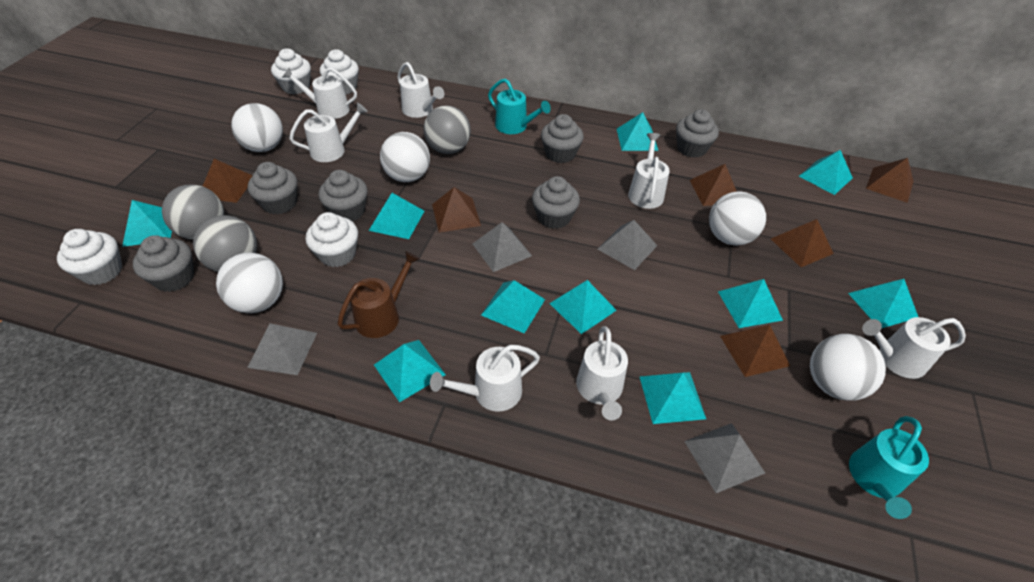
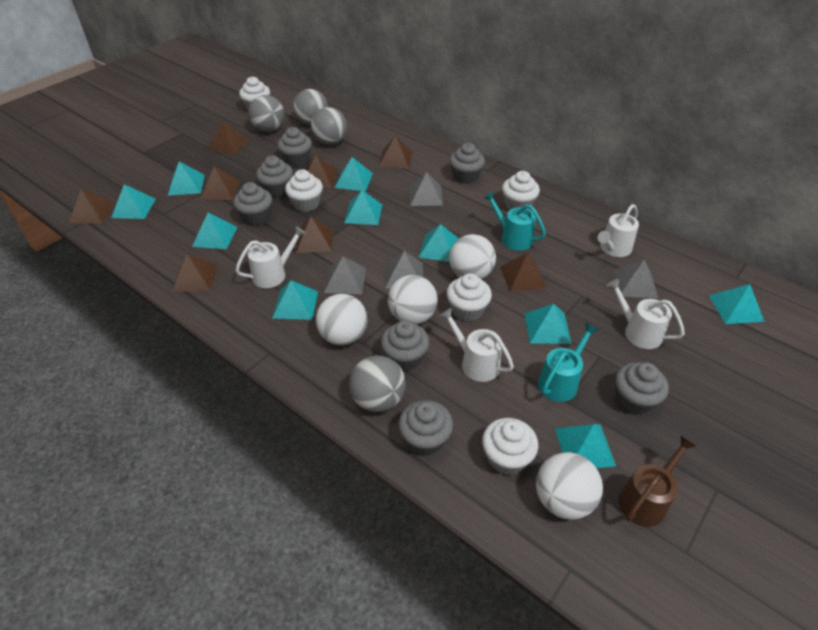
brown pyramid: 6 -> 8
grey ball: 3 -> 4
grey cupcake: 6 -> 7
white ball: 5 -> 4
white cupcake: 4 -> 5
white watering can: 7 -> 4

